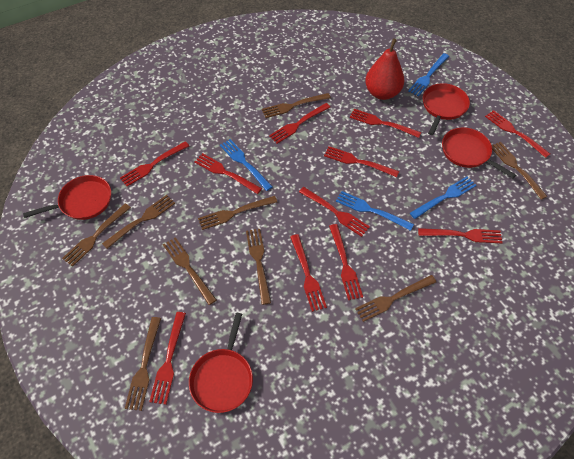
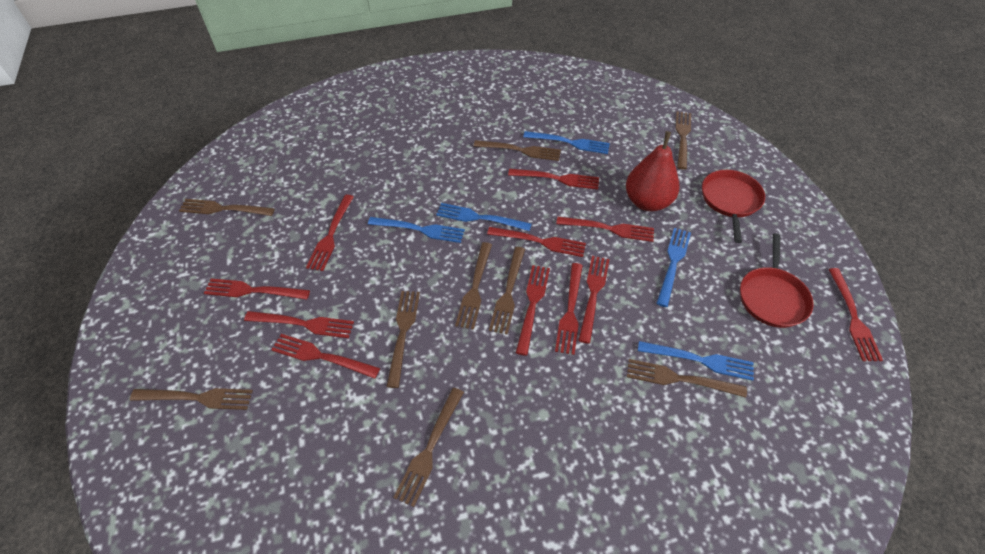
blue fork: 4 -> 5
red pan: 4 -> 2

